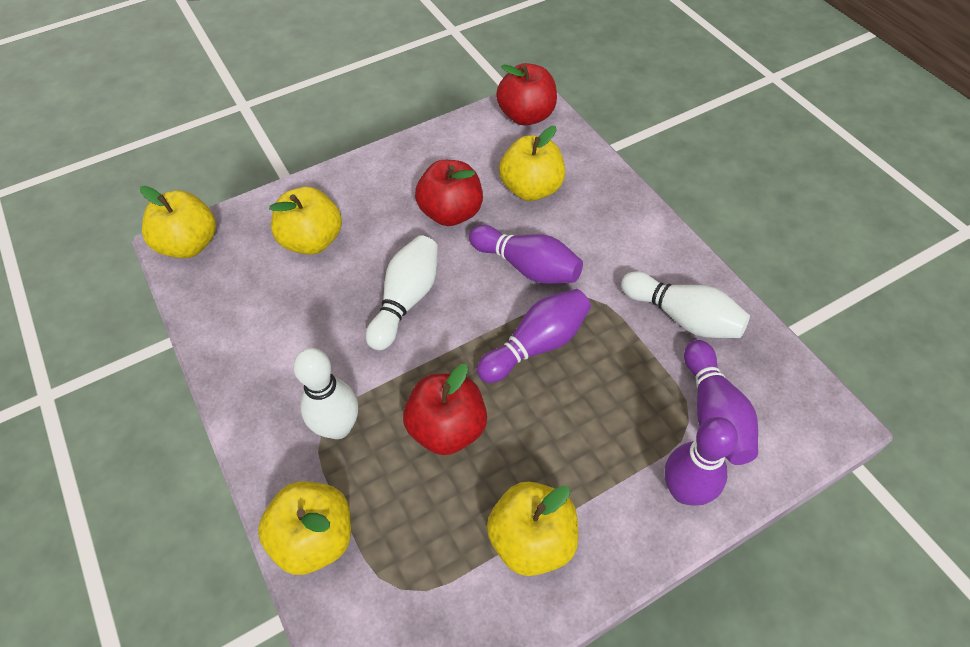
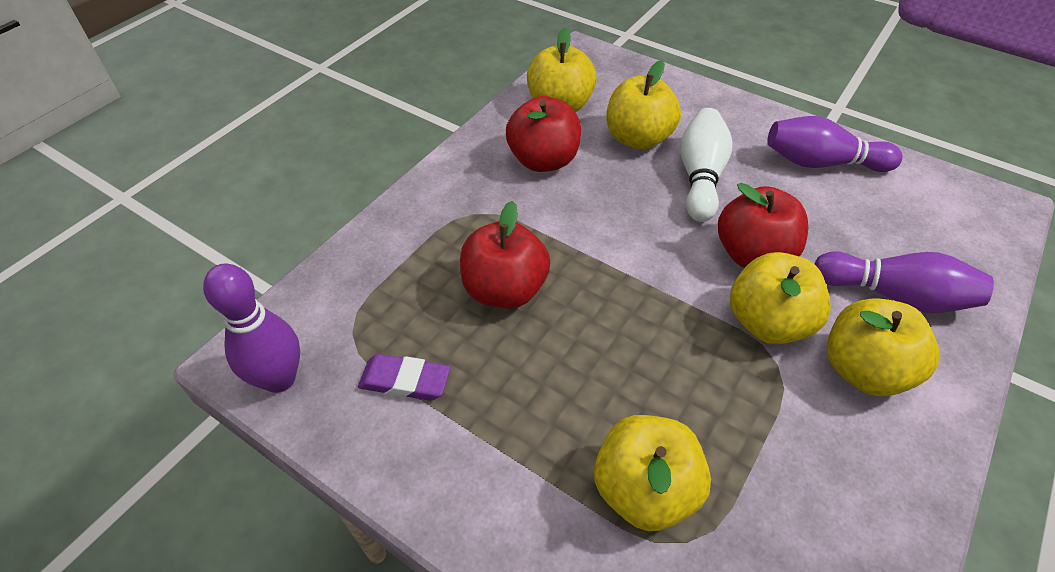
purple bowling pin: 4 -> 3
purple eraser: 0 -> 1
white bowling pin: 3 -> 1

